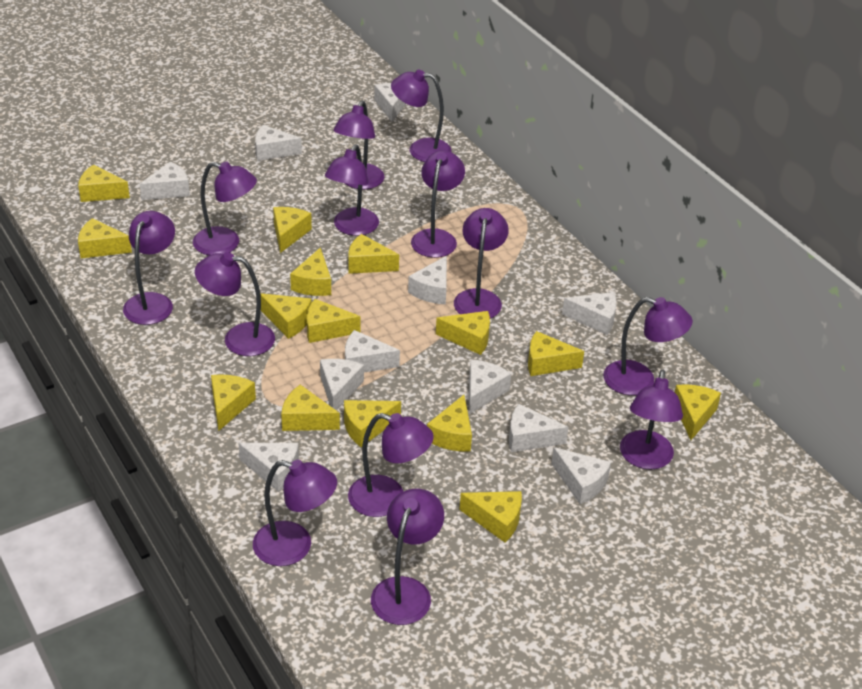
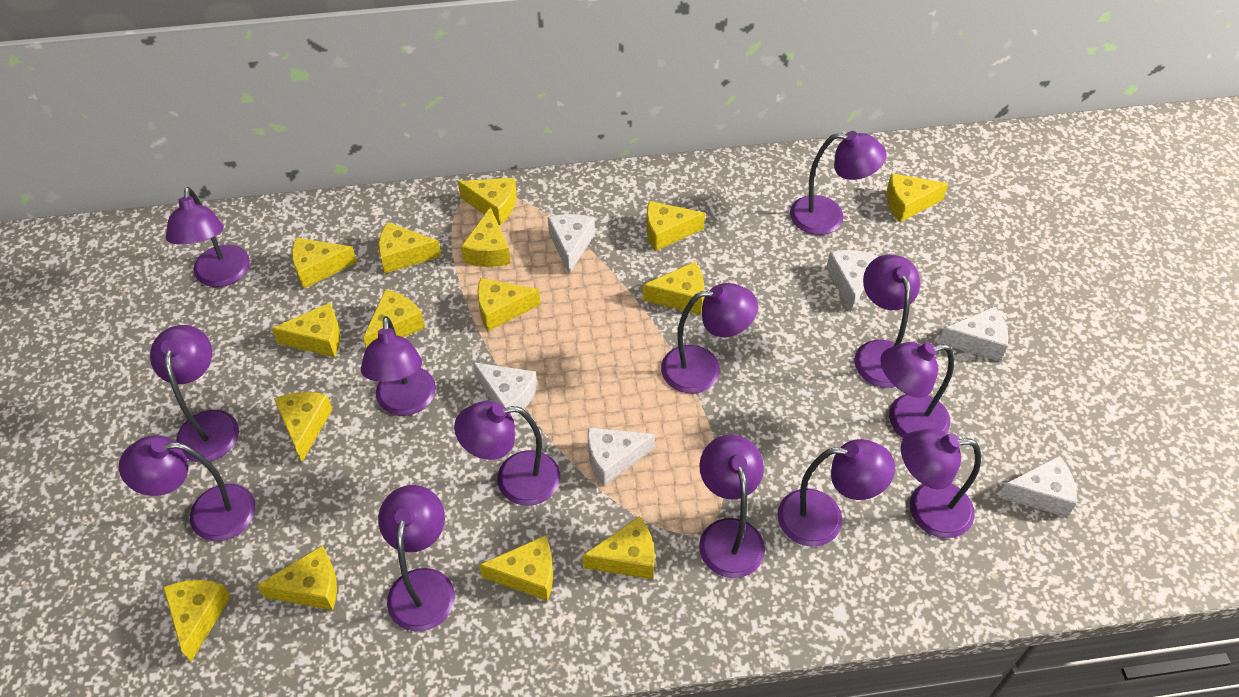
white cheese: 11 -> 6

